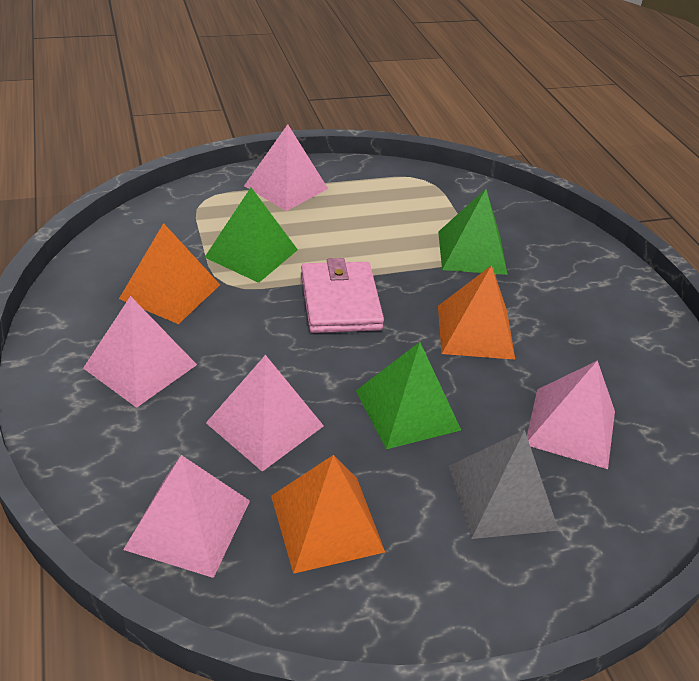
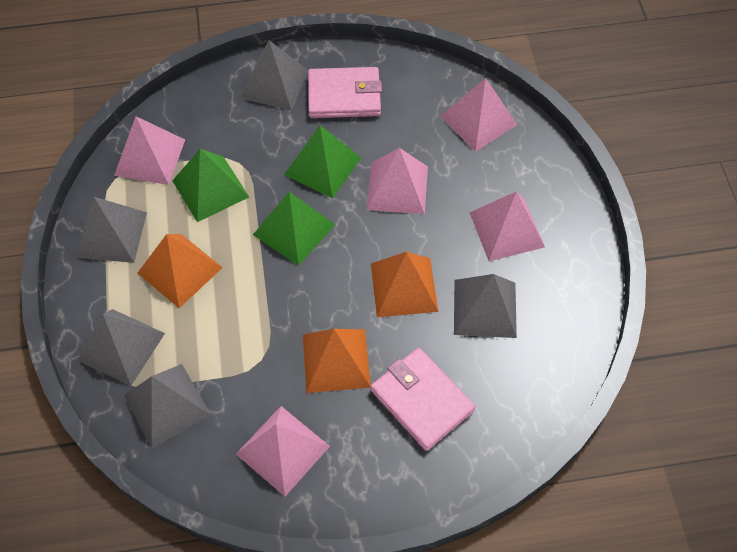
grey pyramid: 1 -> 5
pink wallet: 1 -> 2

